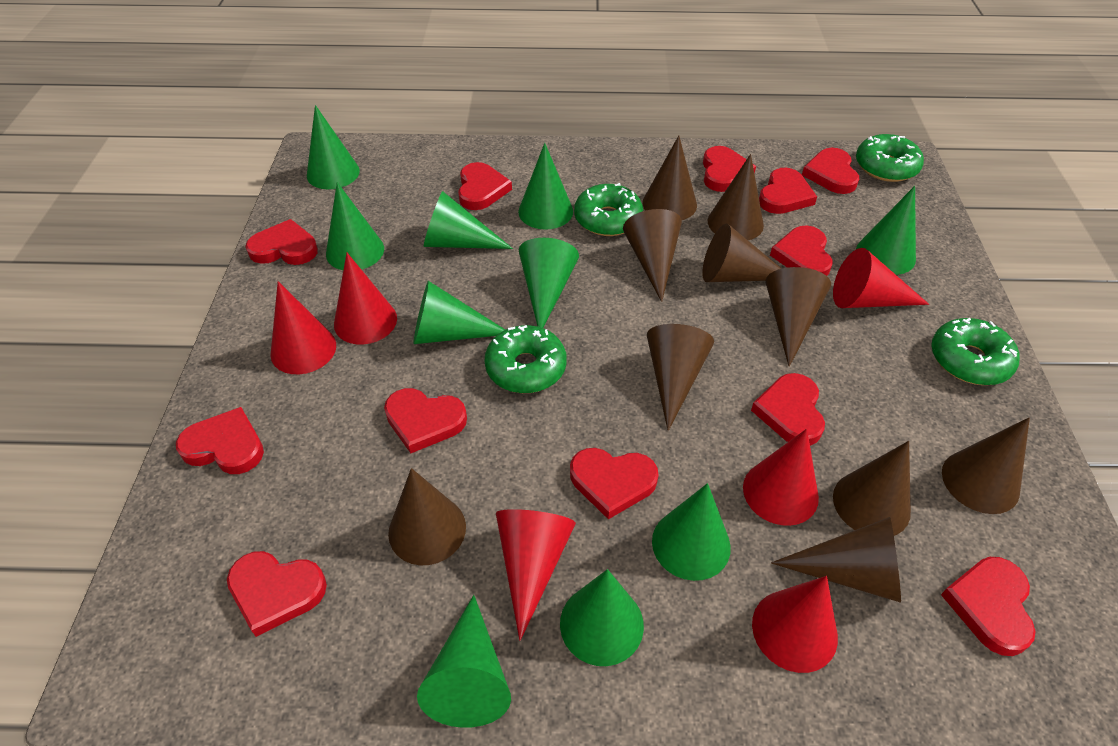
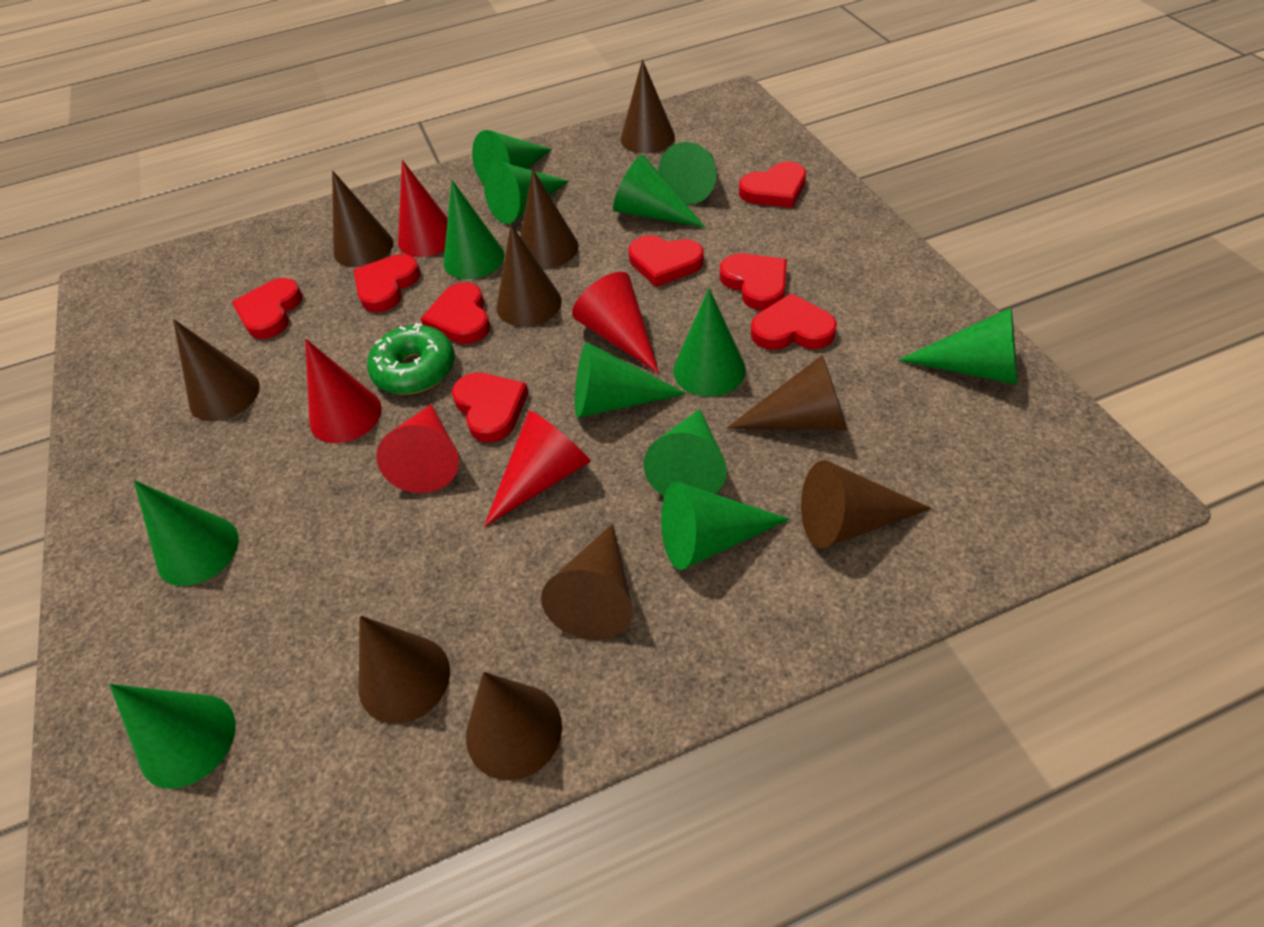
green cone: 10 -> 12
green donut: 4 -> 1
red cone: 6 -> 5
red heart: 12 -> 8

